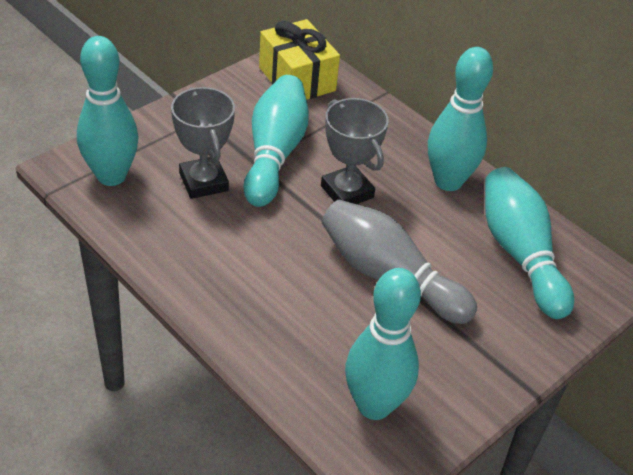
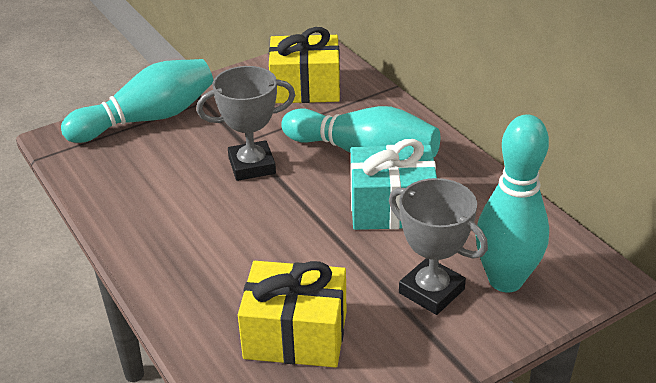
grey bowling pin: 1 -> 0
turquoise bowling pin: 5 -> 3
turquoise gift: 0 -> 1
yellow gift: 1 -> 2

